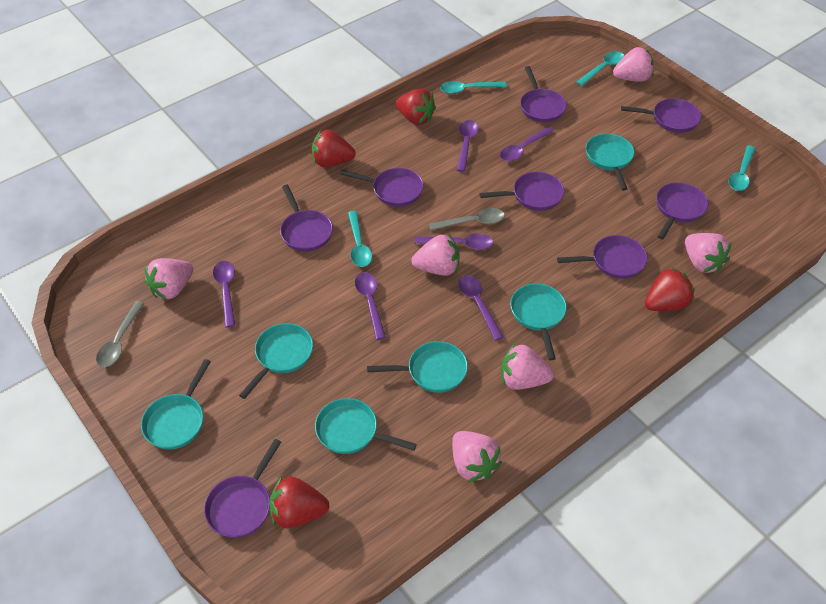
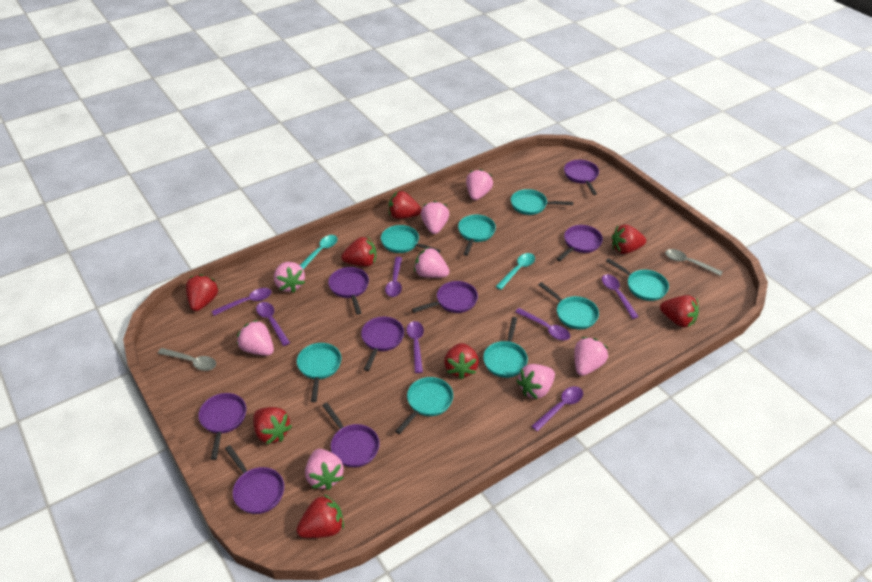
pink strawberry: 6 -> 8
purple spoon: 6 -> 7
red strawberry: 4 -> 8
turquoise pan: 6 -> 8
turquoise spoon: 4 -> 2

